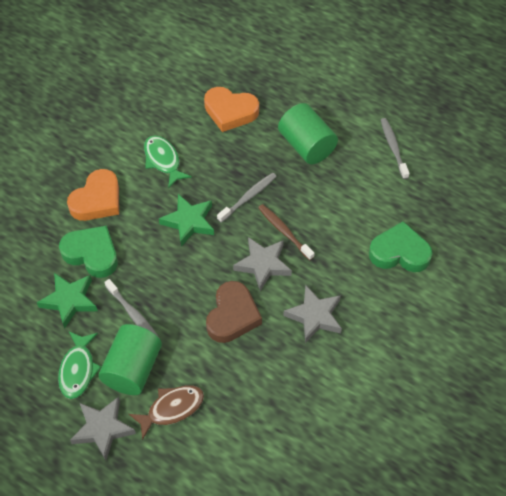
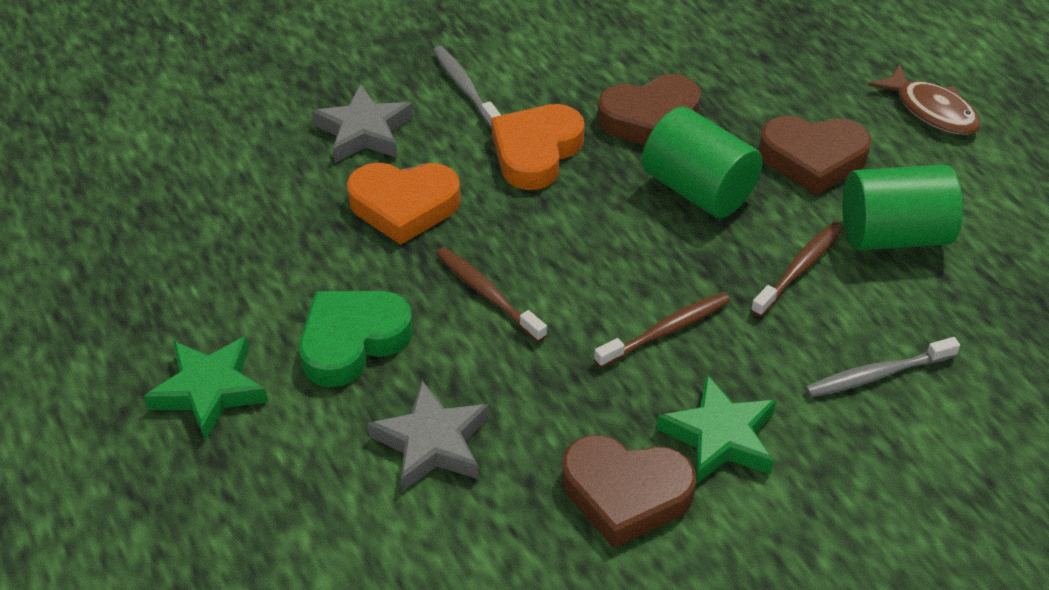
brown heart: 1 -> 3
brown toothbrush: 1 -> 3
green fish: 2 -> 0
green heart: 2 -> 1
grey star: 3 -> 2
grey toothbrush: 3 -> 2

